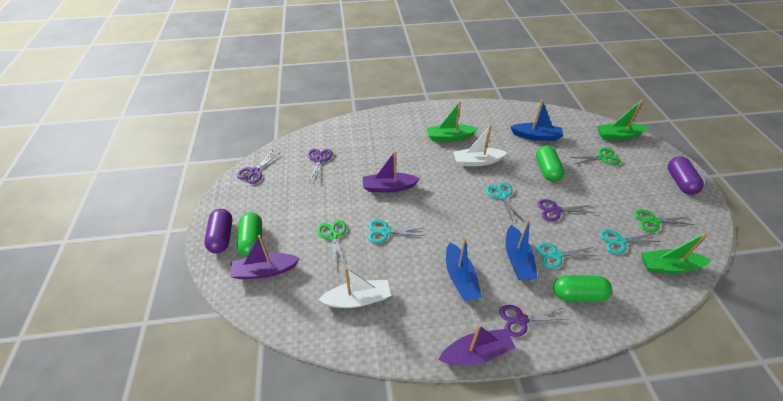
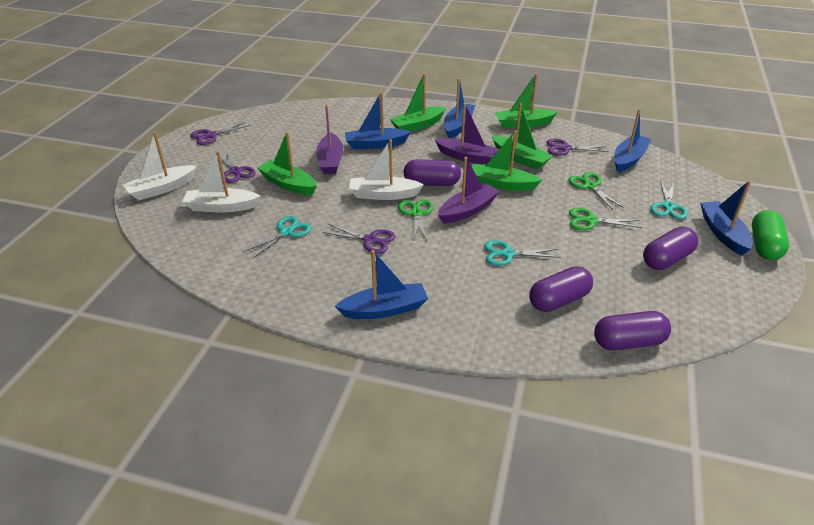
blue boat: 3 -> 5
green boat: 3 -> 5
green capsule: 3 -> 1
purple capsule: 2 -> 4
turquoise scissors: 4 -> 3
white boat: 2 -> 3

